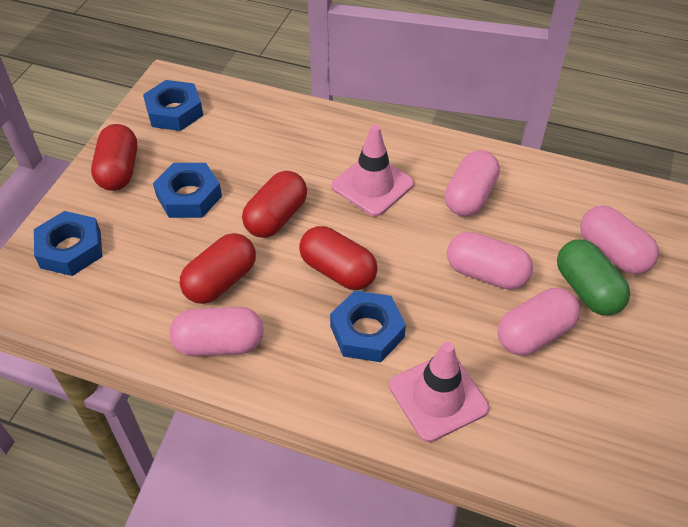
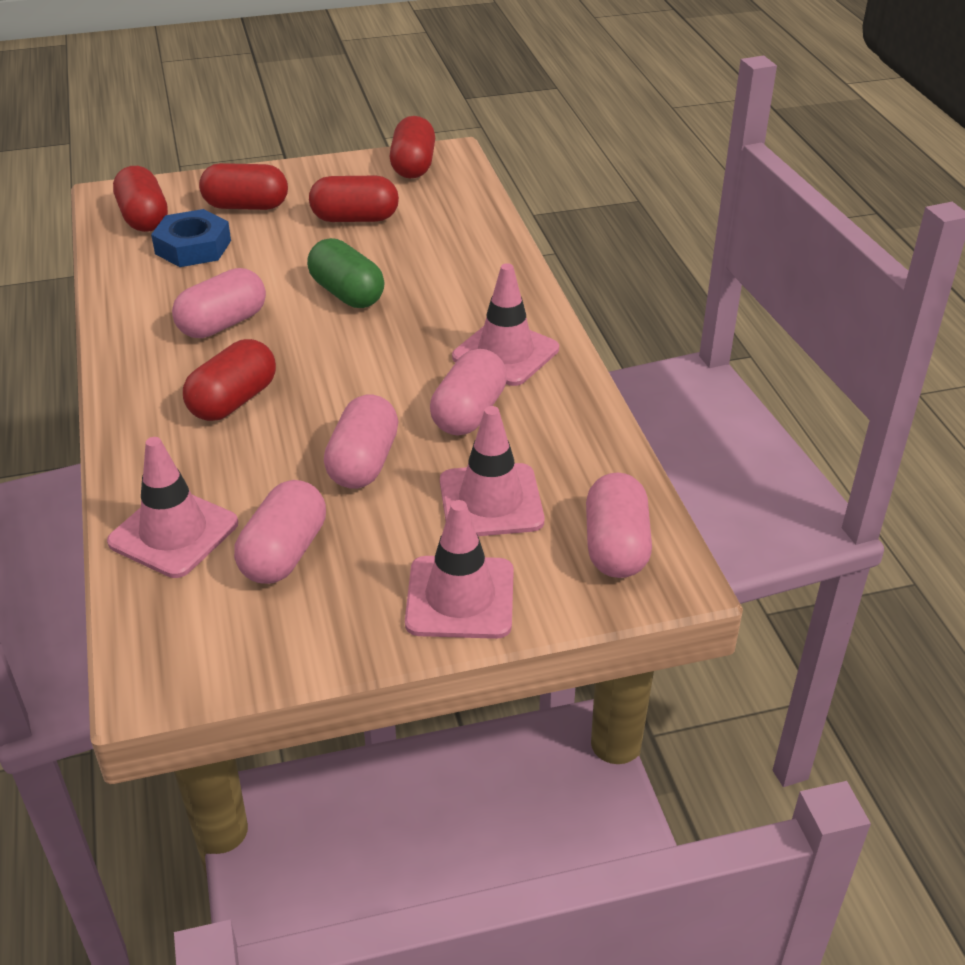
blue nut: 4 -> 1
pink traffic cone: 2 -> 4
red capsule: 4 -> 5

